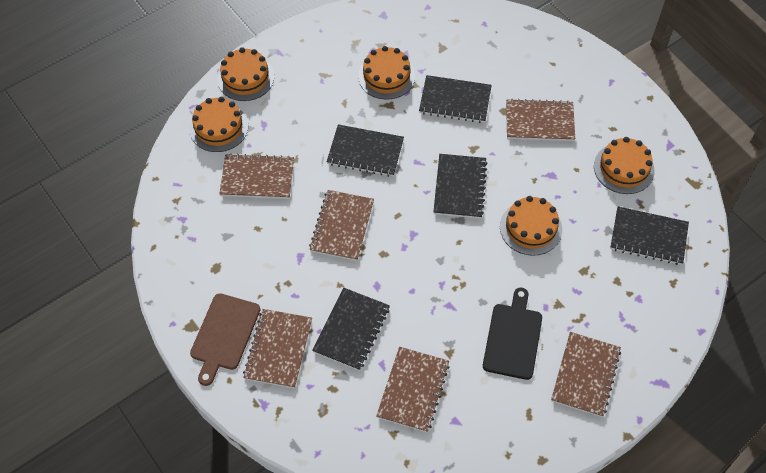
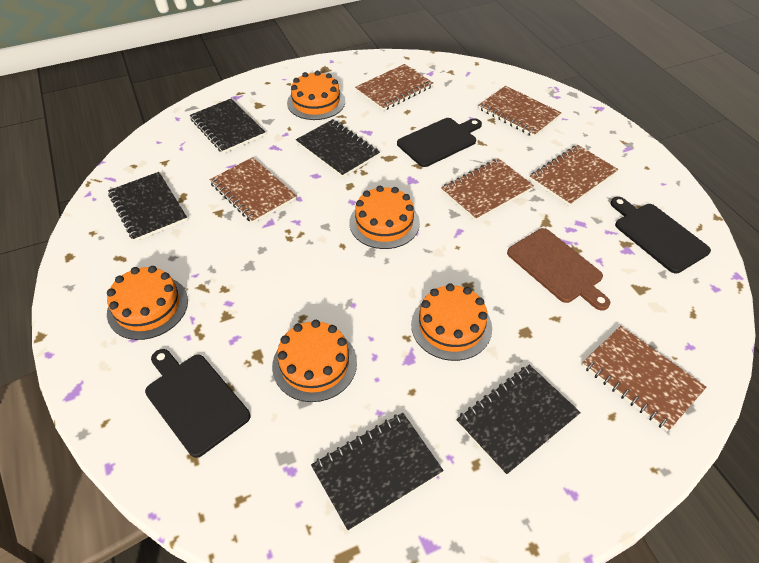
black cutting board: 1 -> 3

